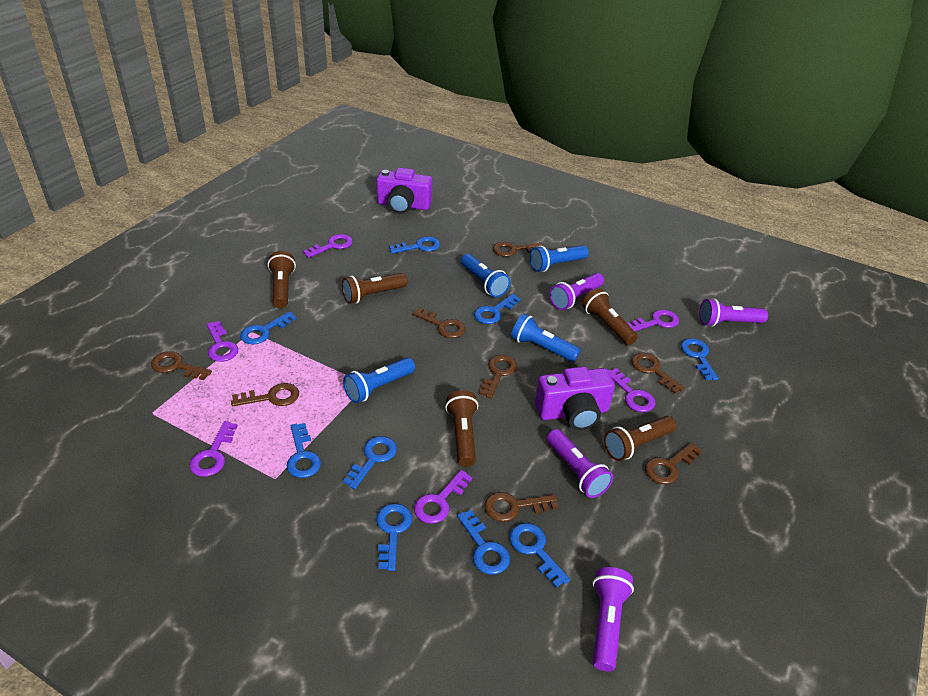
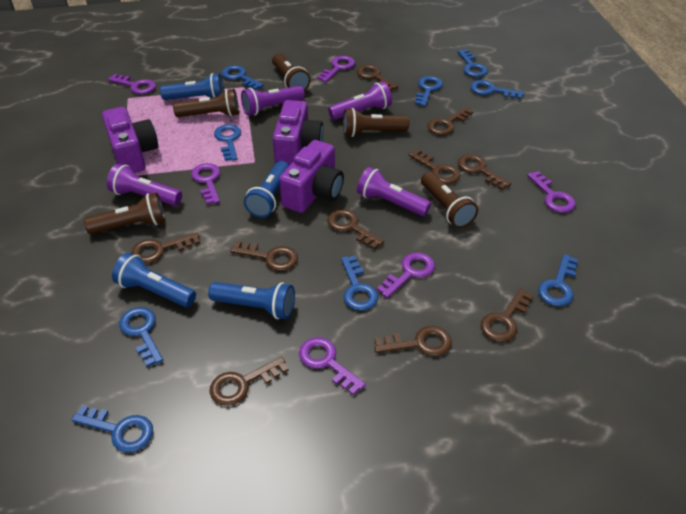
brown key: 8 -> 10
purple camera: 2 -> 3

